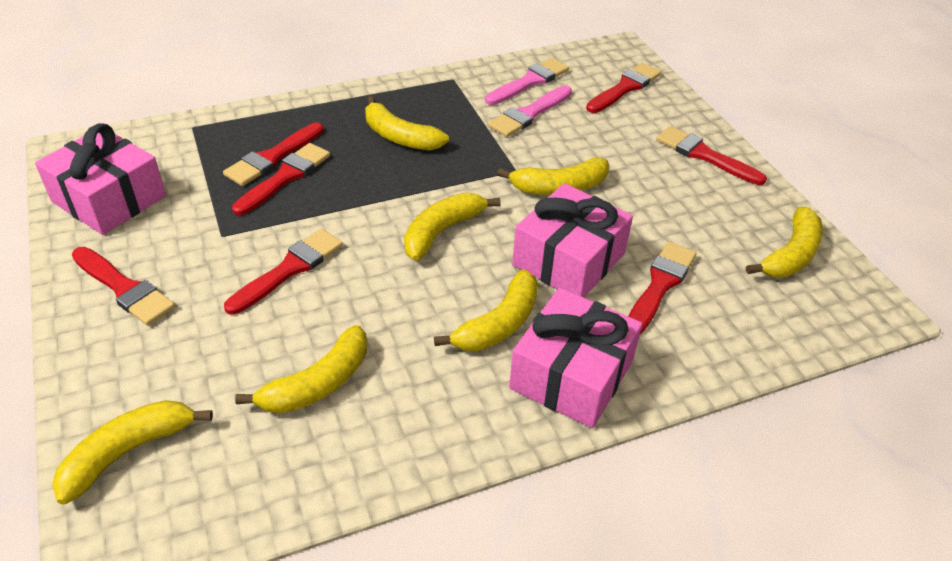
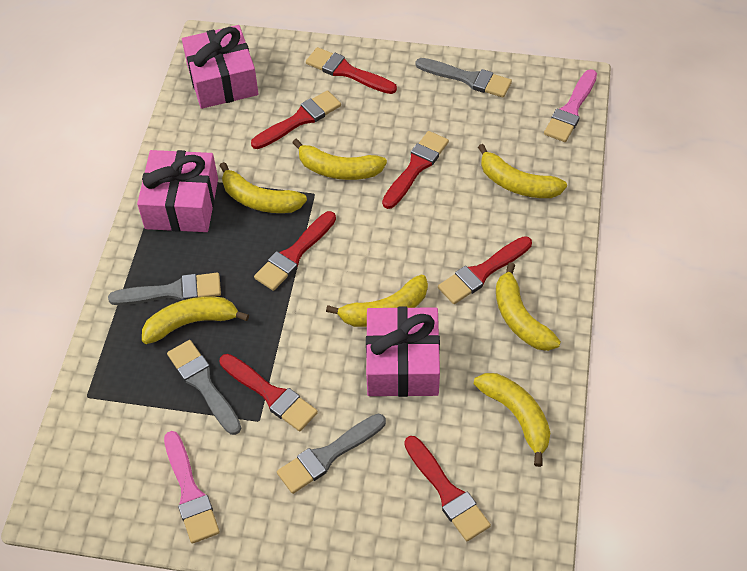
grey brush: 0 -> 4

